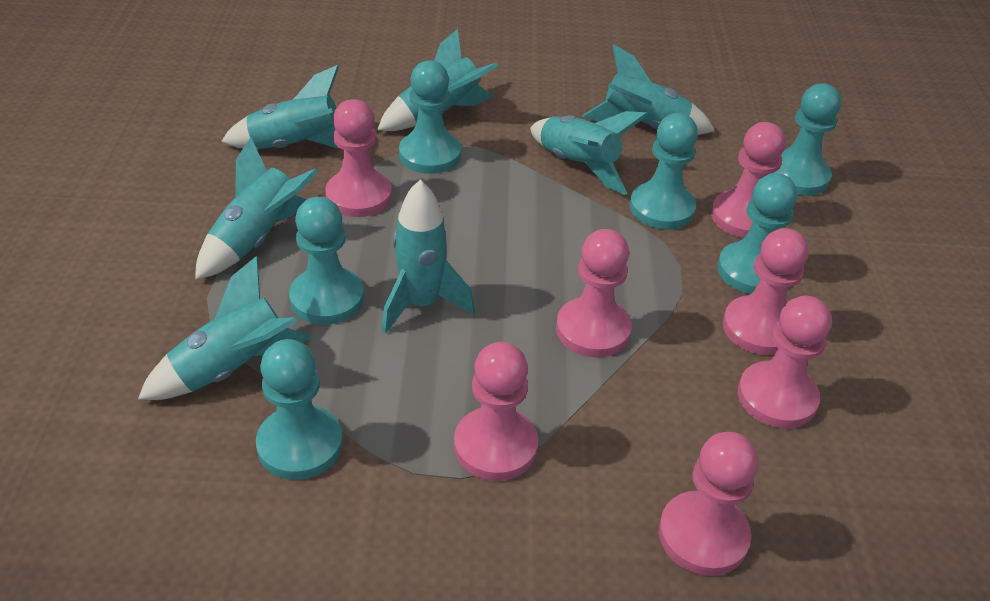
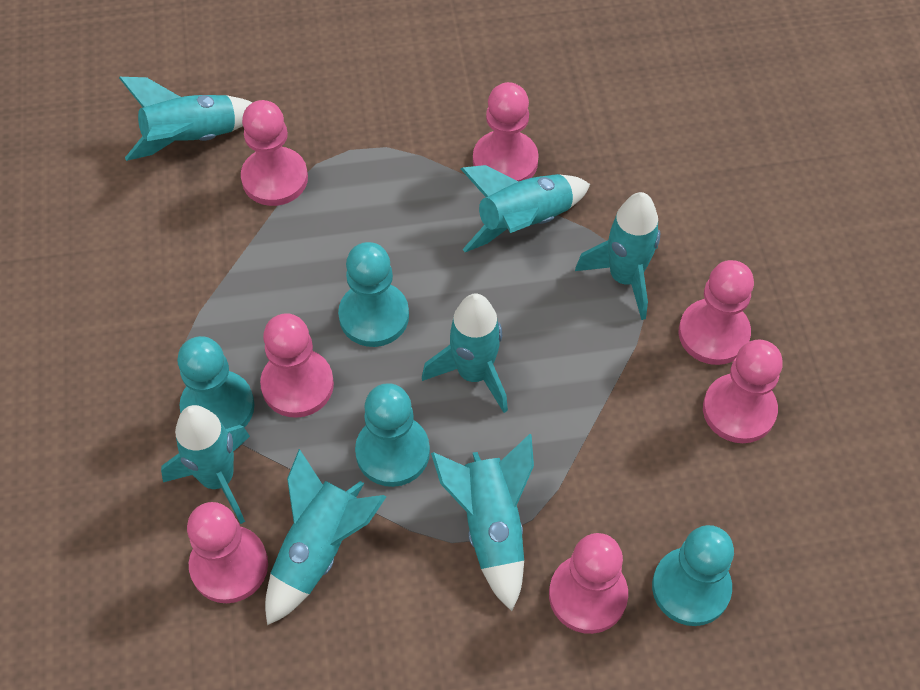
turquoise pawn: 6 -> 4

